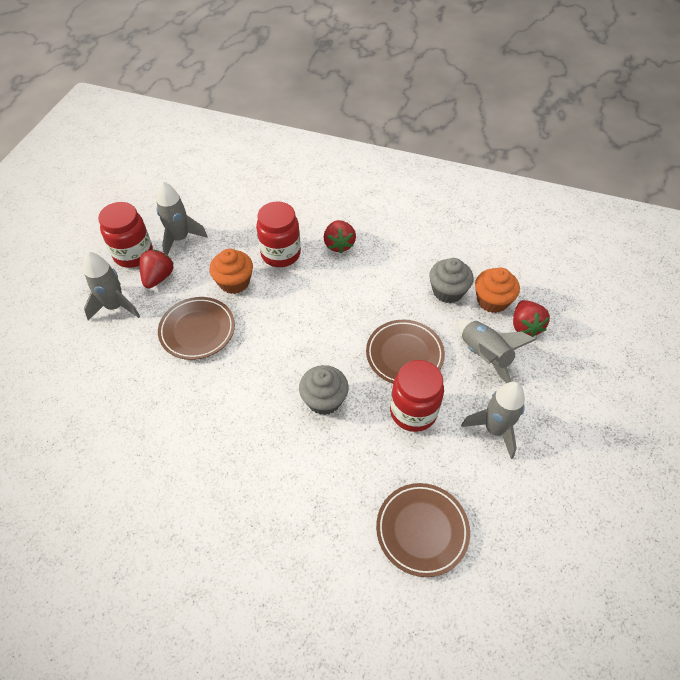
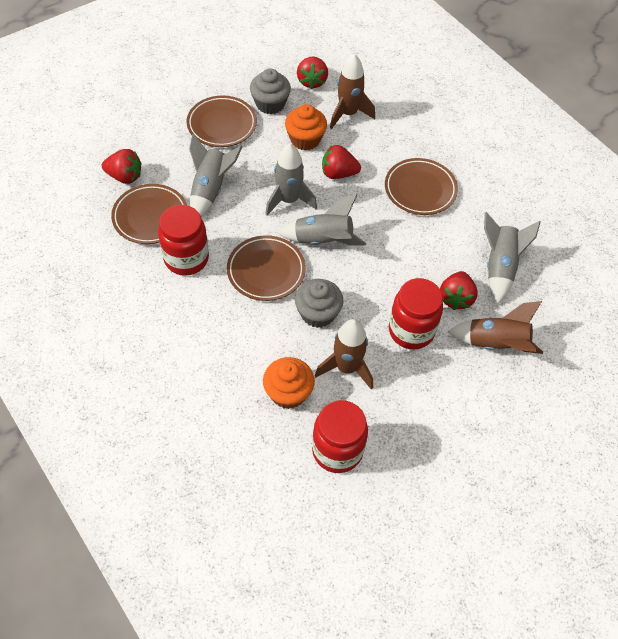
brown plate: 3 -> 4
brown rocket: 0 -> 3
red strawberry: 3 -> 4

